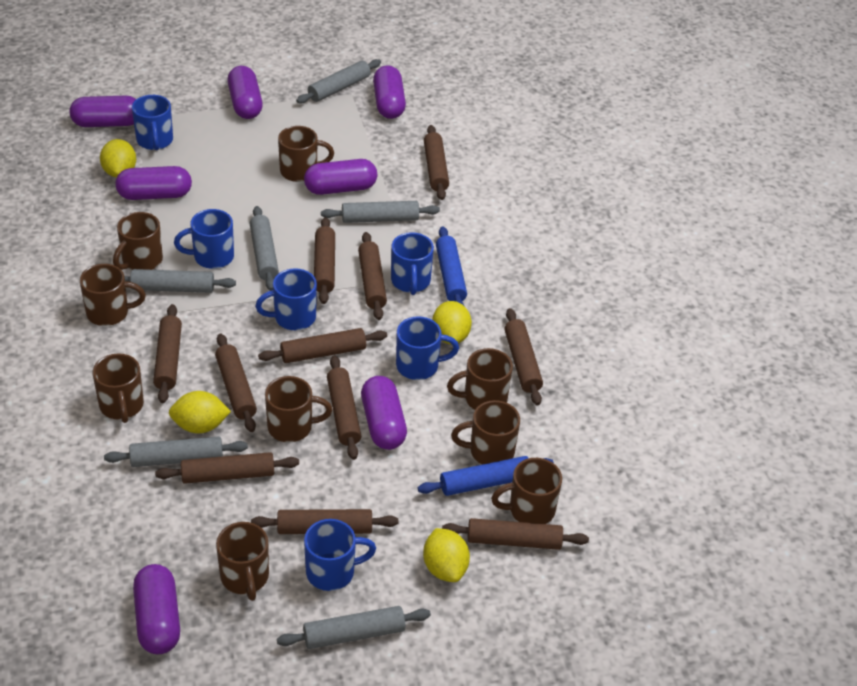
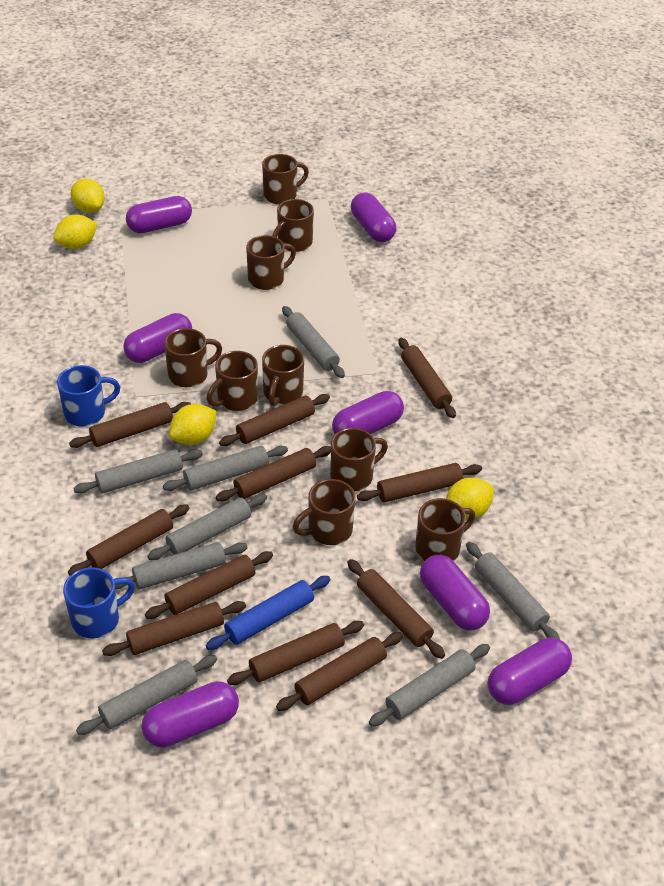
blue mug: 6 -> 2
blue rolling pin: 2 -> 1
grey rolling pin: 6 -> 8

